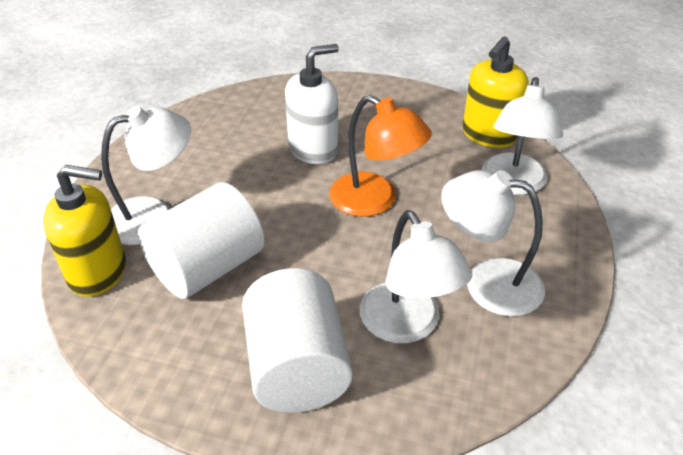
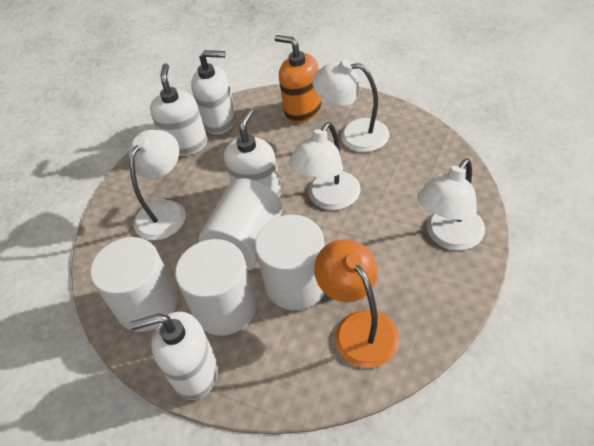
orange soap dispenser: 0 -> 1
white cylinder: 2 -> 4
white soap dispenser: 1 -> 4
yellow soap dispenser: 2 -> 0

